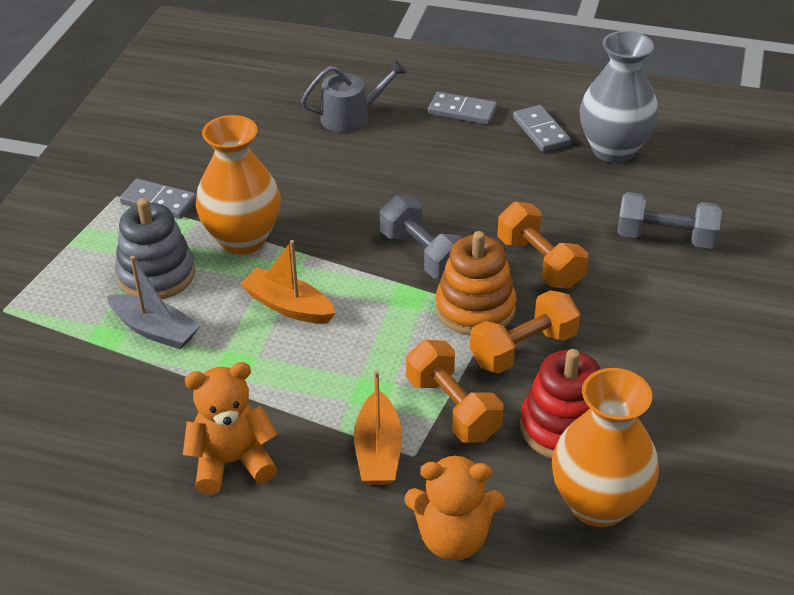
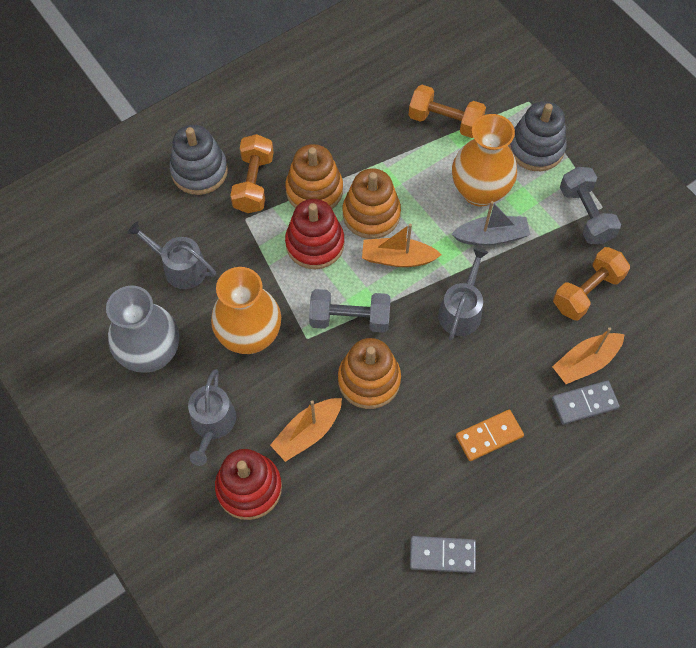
grey domino: 3 -> 2
grey stacking toy: 1 -> 2
grey watering can: 1 -> 3
orange boat: 2 -> 3
orange domino: 0 -> 1
orange stacking toy: 1 -> 3
orange teddy bear: 2 -> 0
red stacking toy: 1 -> 2

